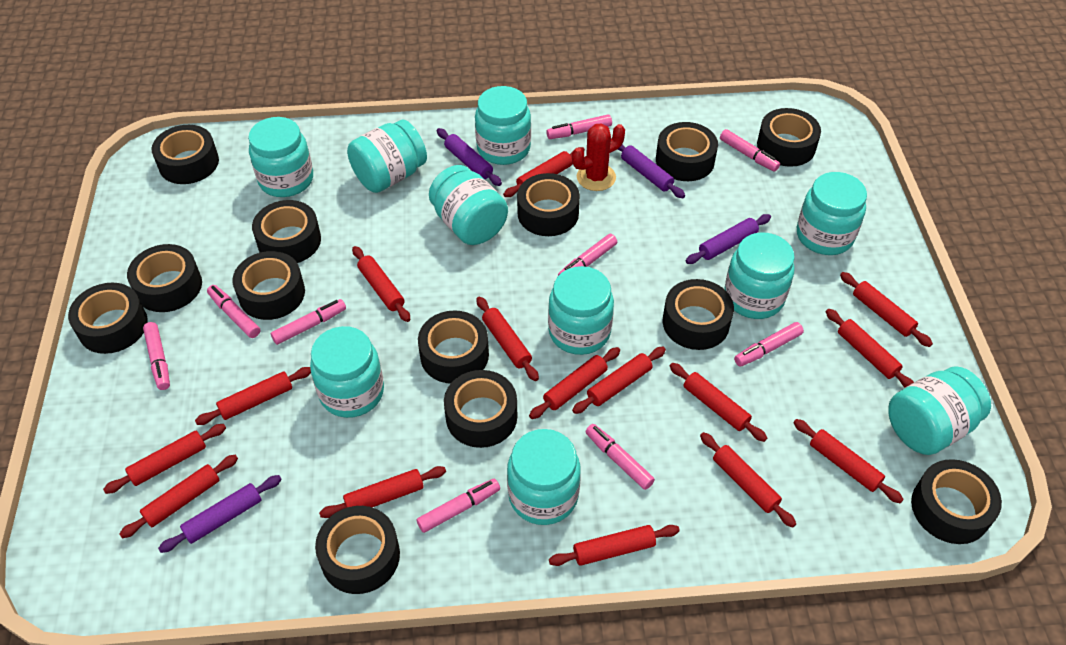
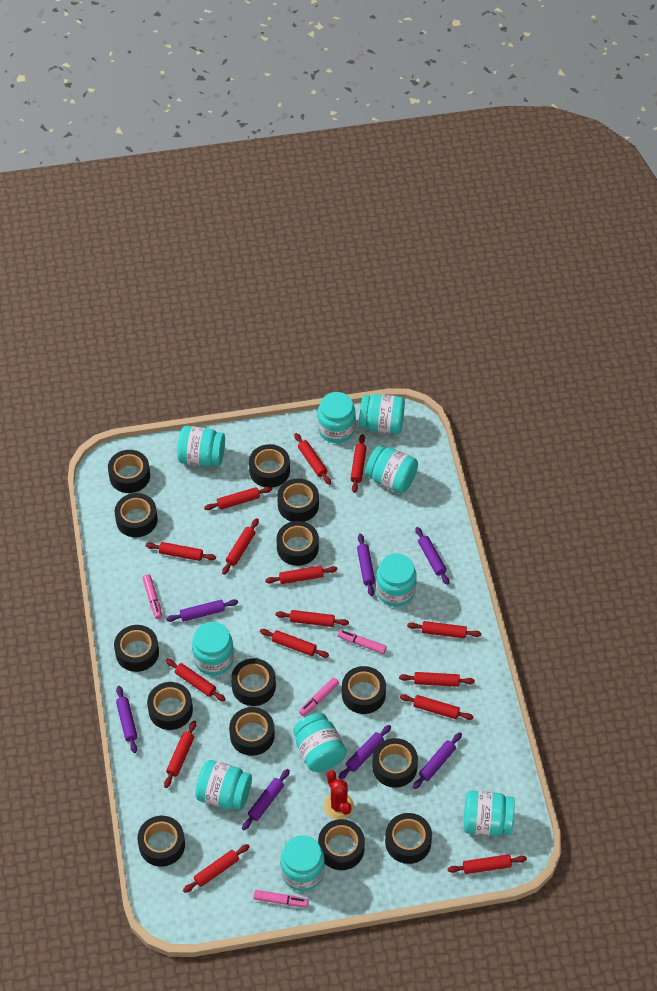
black tape: 13 -> 14
pink marker: 9 -> 4
purple rolling pin: 4 -> 7

